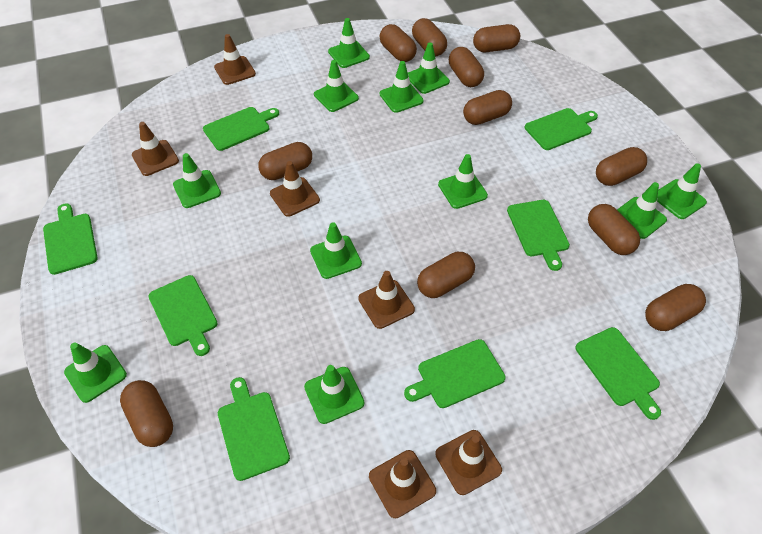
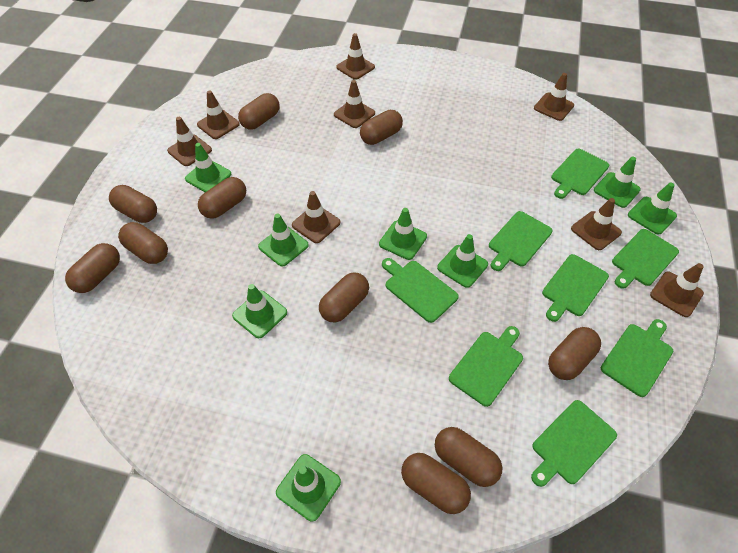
brown capsule: 11 -> 10
brown traffic cone: 6 -> 8
green traffic cone: 11 -> 8

